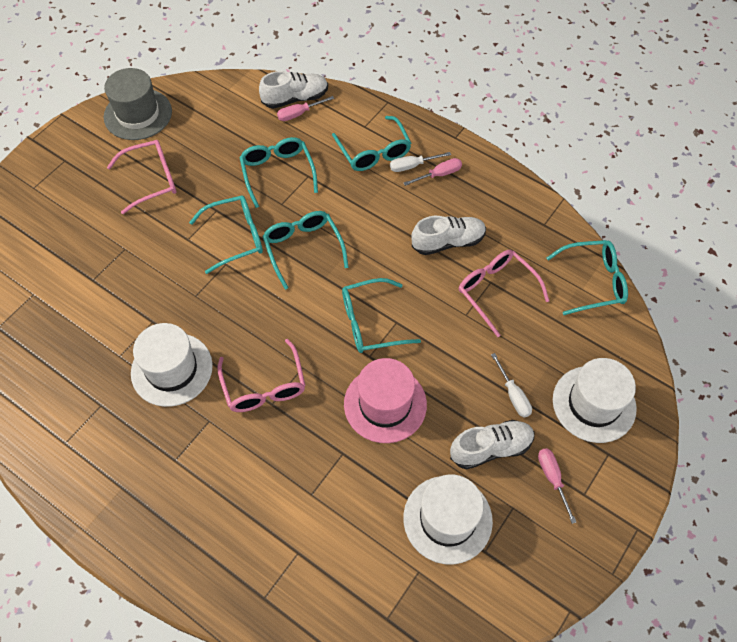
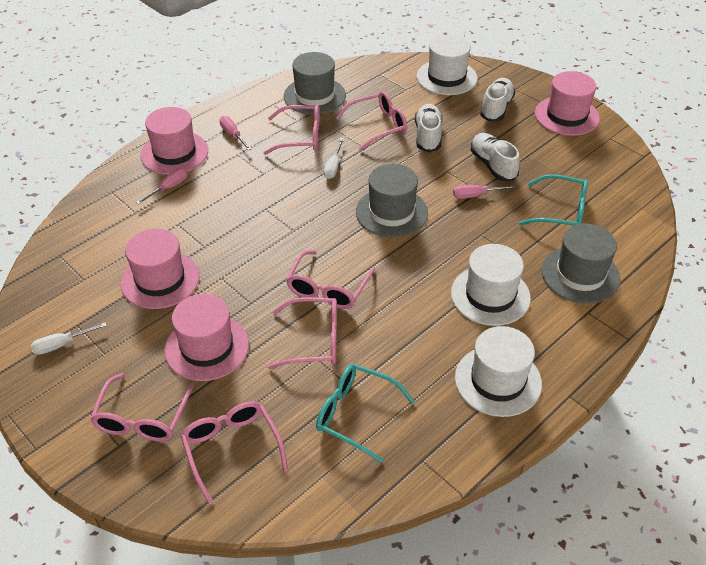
grey hat: 1 -> 3
pink glasses: 3 -> 6
pink hat: 1 -> 4
turquoise glasses: 6 -> 2

